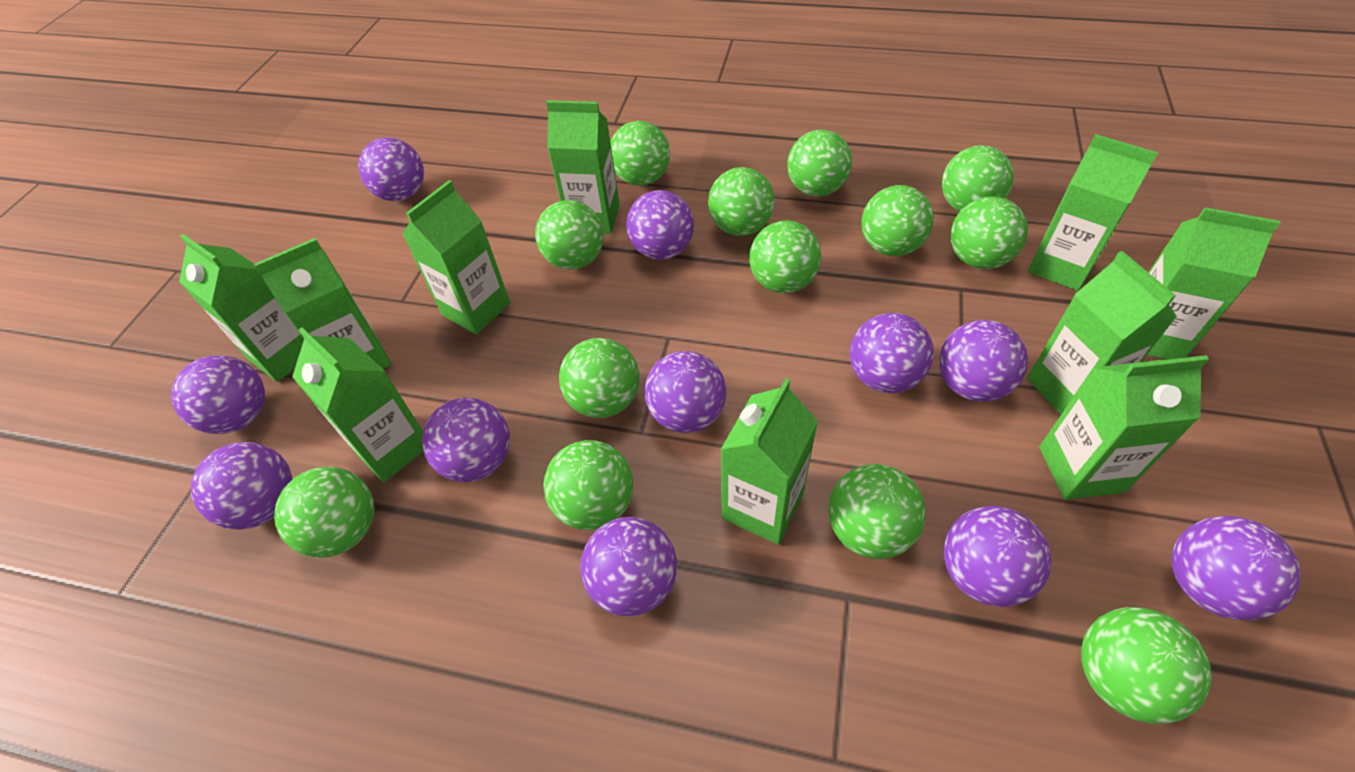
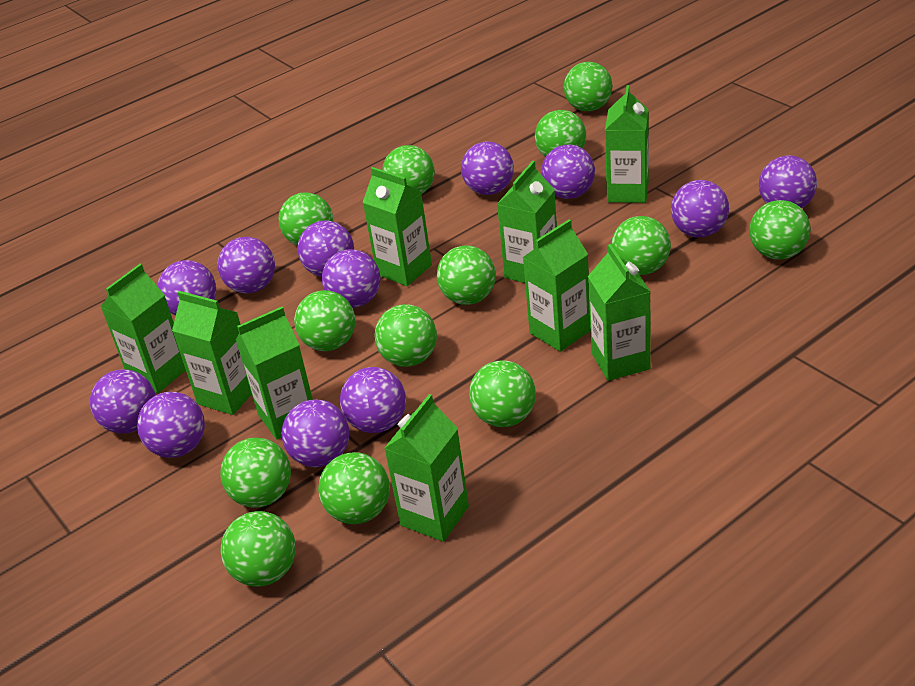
green carton: 10 -> 9
purple ball: 11 -> 12

